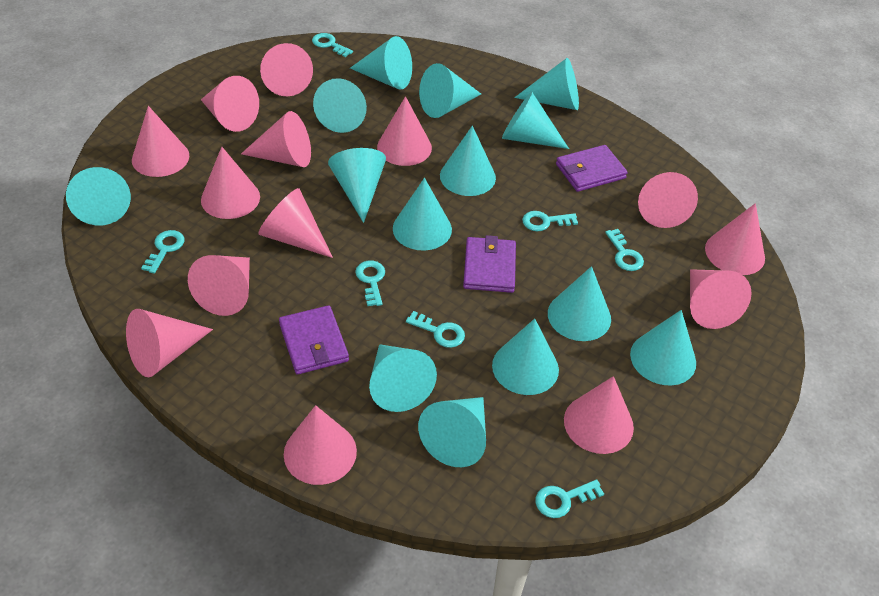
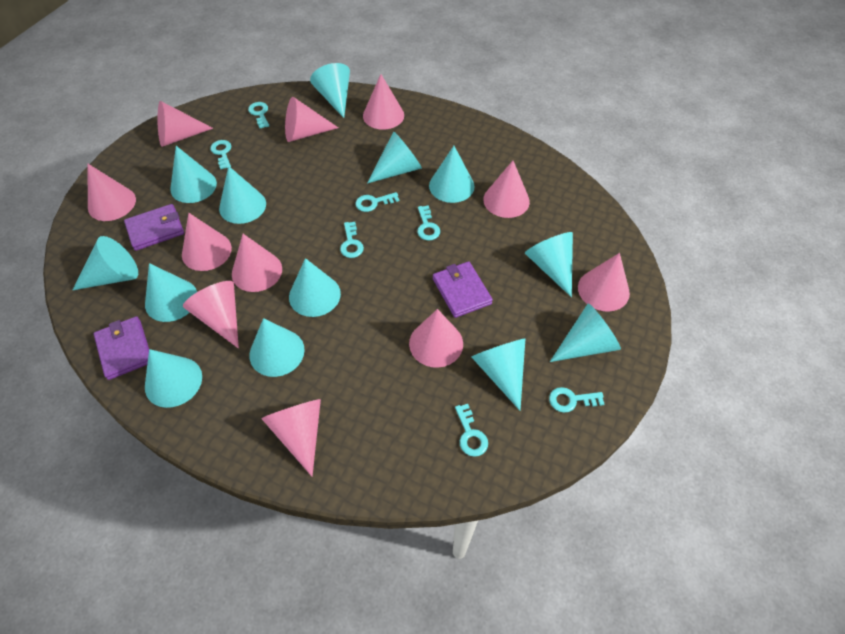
pink cone: 14 -> 11
turquoise cone: 14 -> 13

